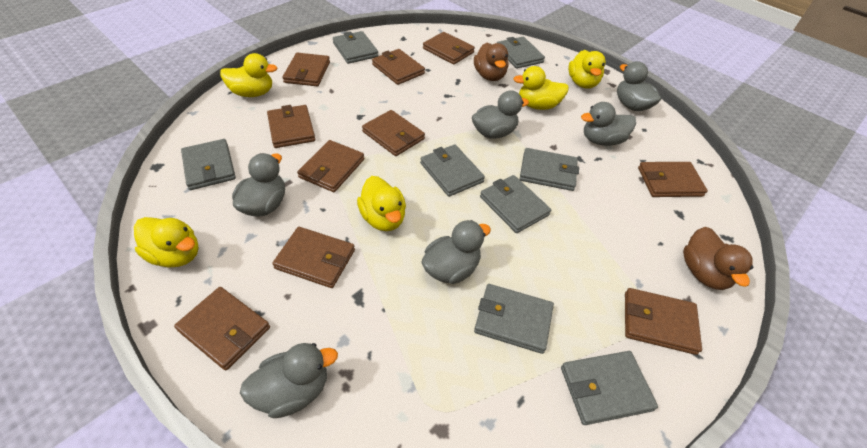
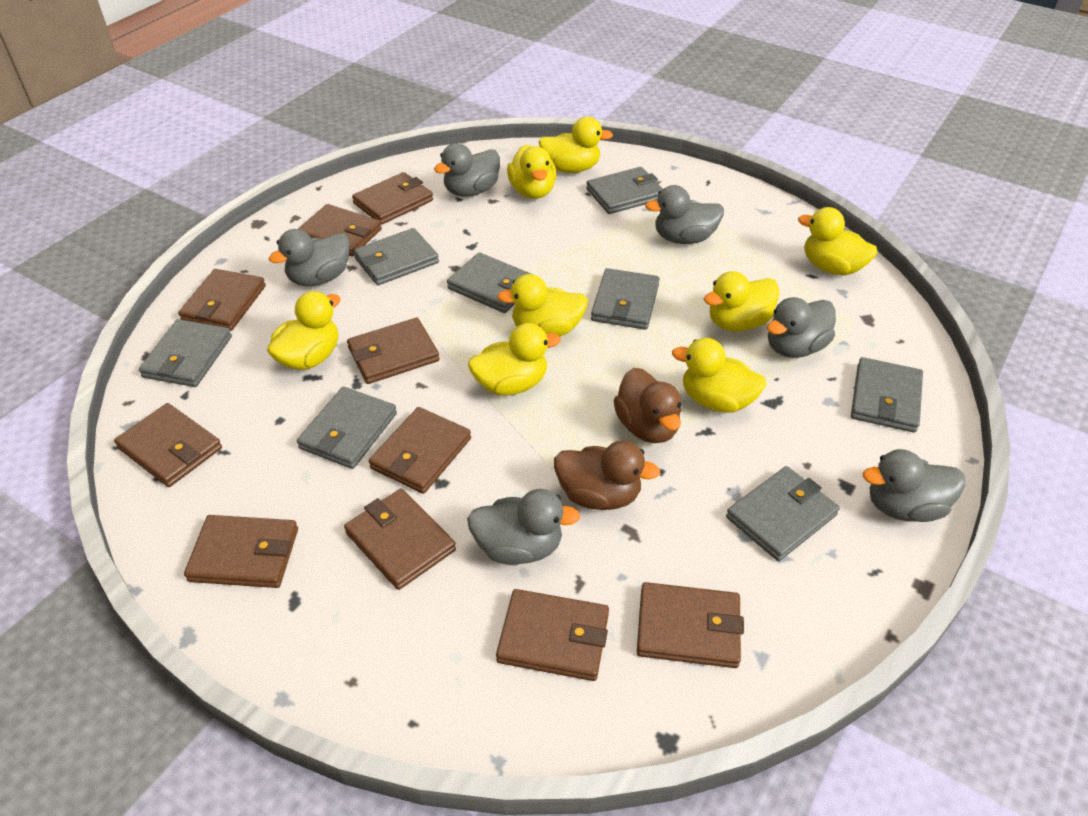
yellow duck: 5 -> 8

